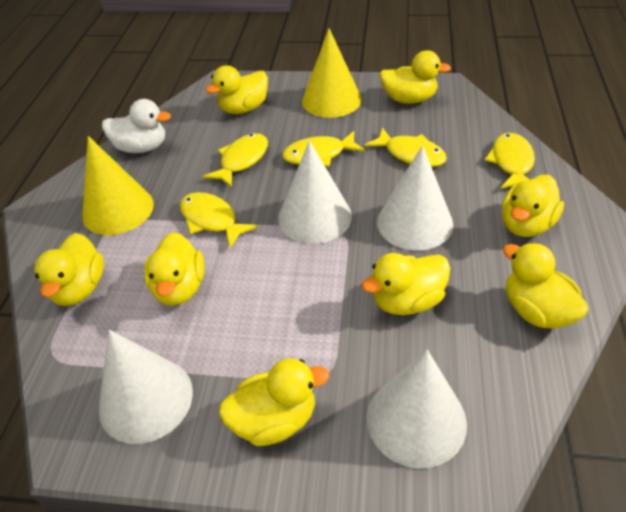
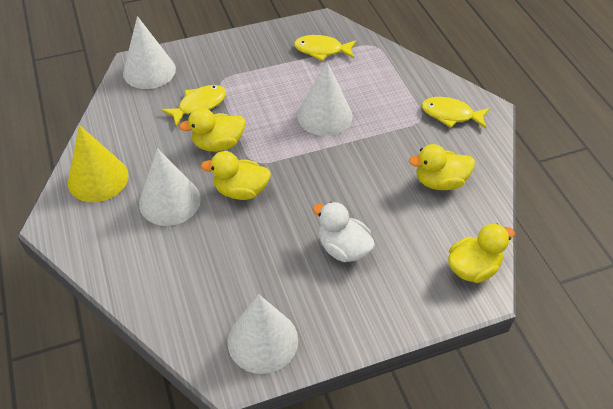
yellow cone: 2 -> 1
yellow duck: 8 -> 4
yellow fish: 5 -> 3

